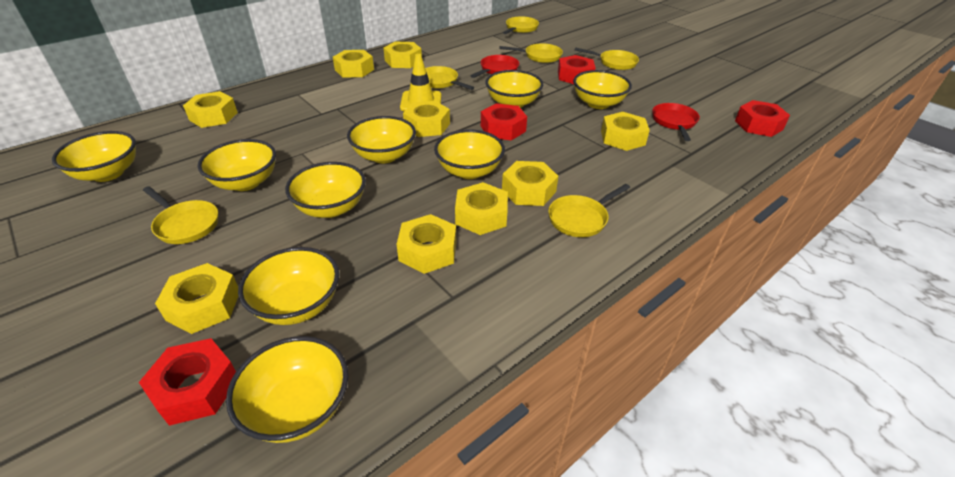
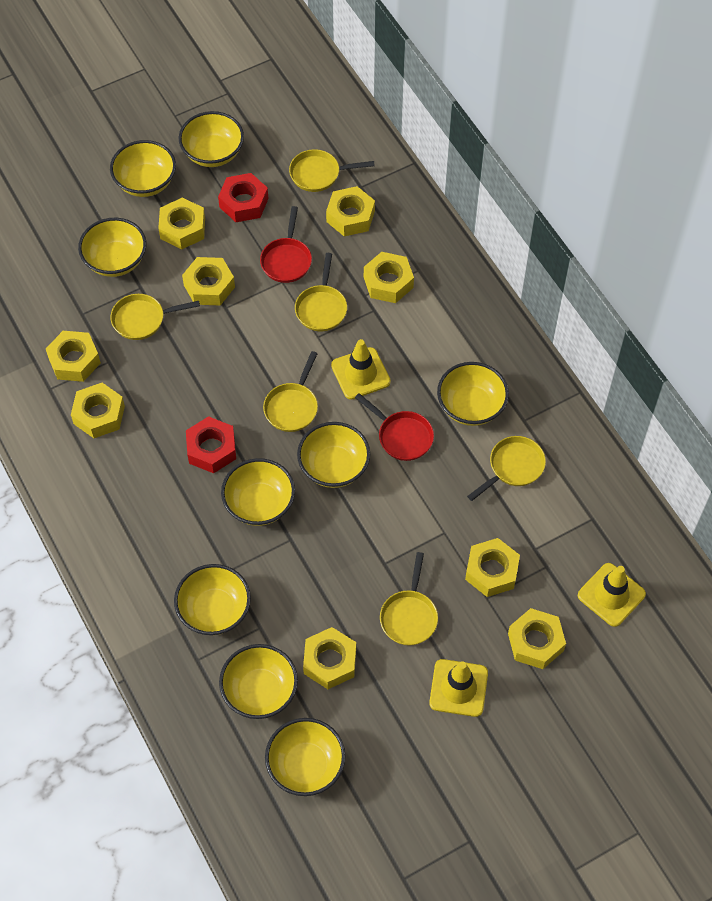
red nut: 4 -> 2
yellow traffic cone: 1 -> 3

